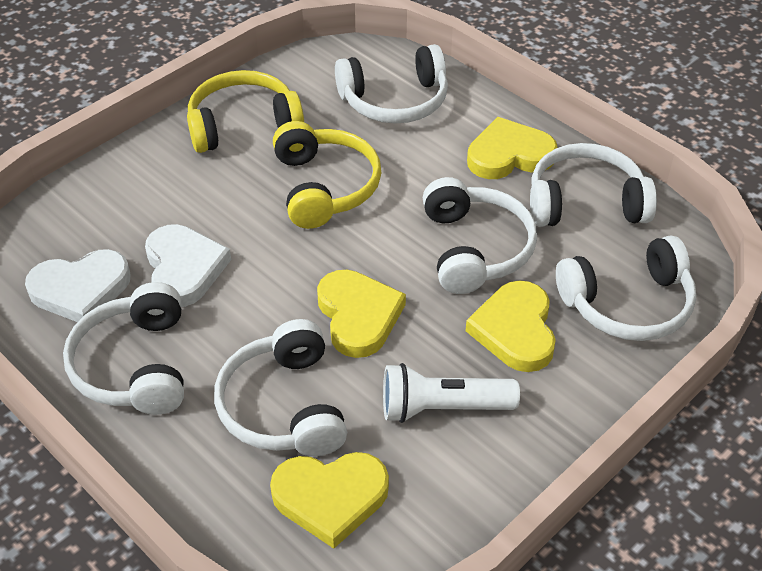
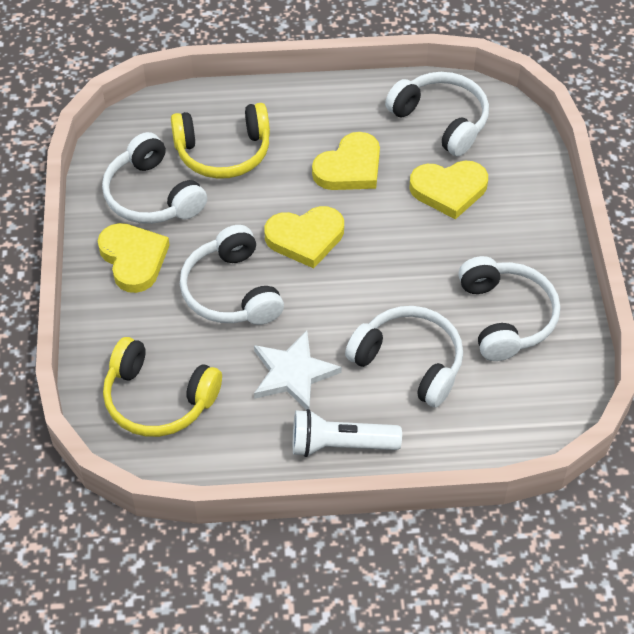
white headphones: 6 -> 5
white heart: 2 -> 0
white star: 0 -> 1

